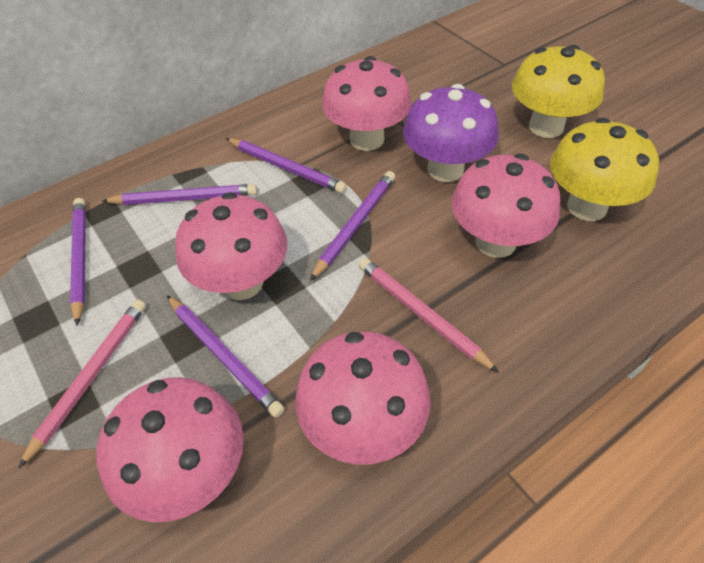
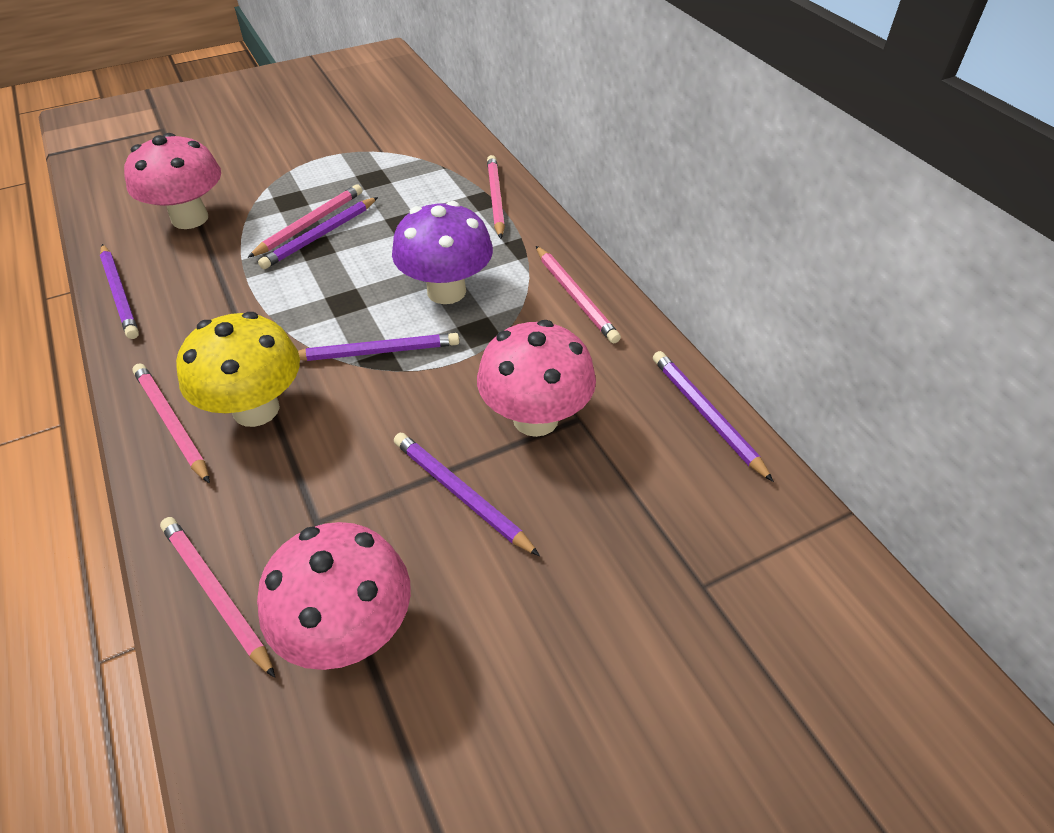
pink mushroom: 5 -> 3
pink pencil: 2 -> 5
yellow mushroom: 2 -> 1

